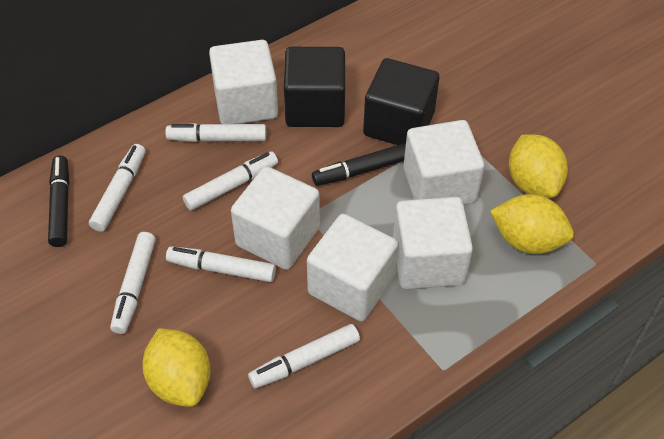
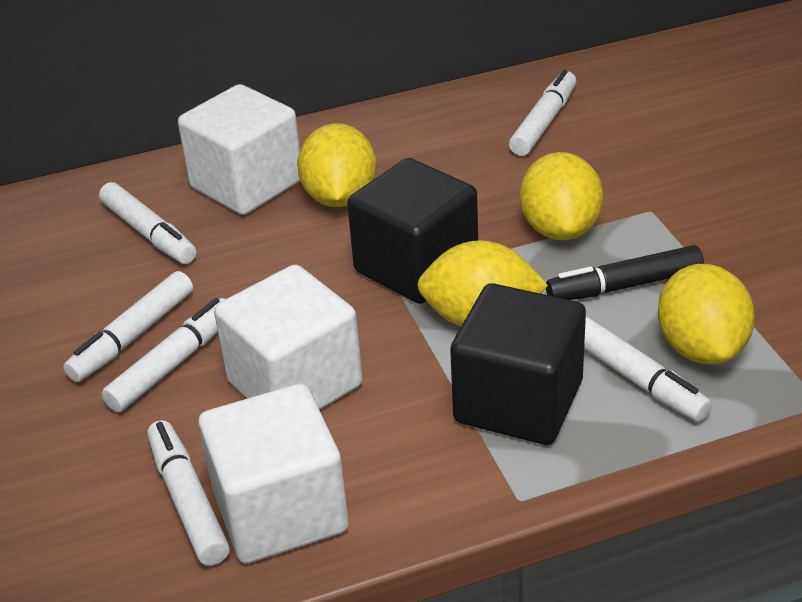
black marker: 2 -> 1
white cube: 5 -> 3
yellow lemon: 3 -> 4

